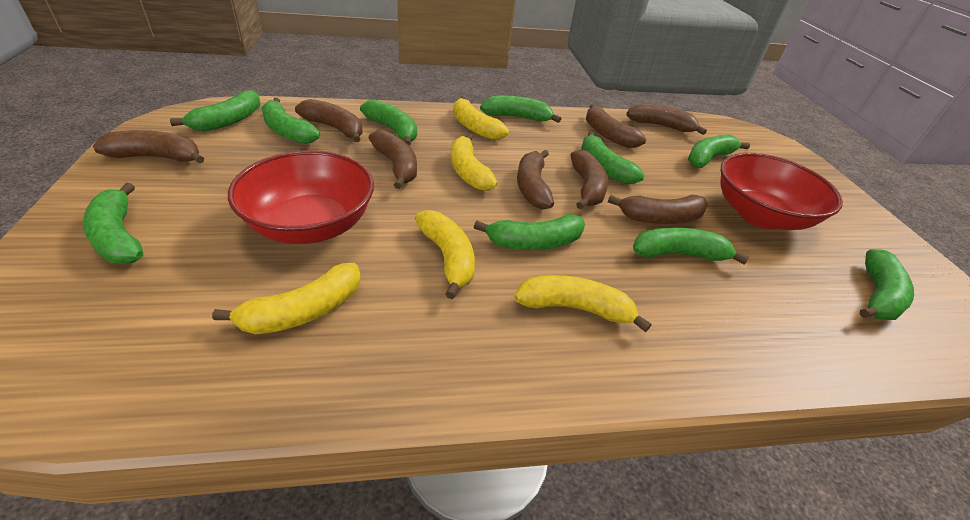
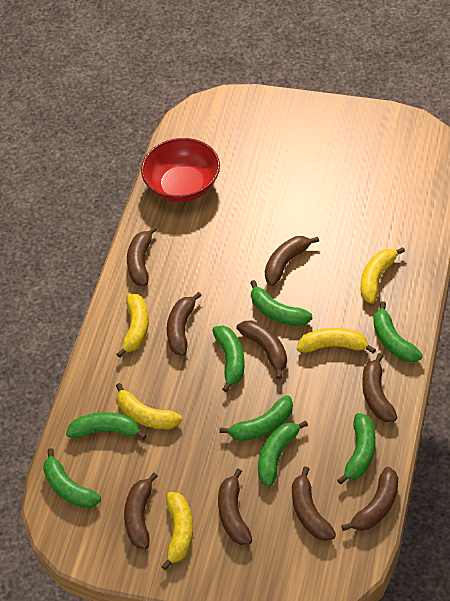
brown banana: 8 -> 9
green banana: 10 -> 8
red bowl: 2 -> 1

